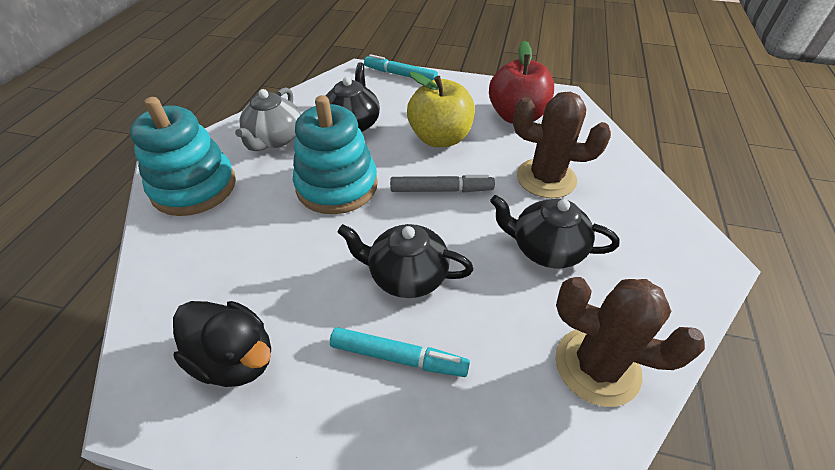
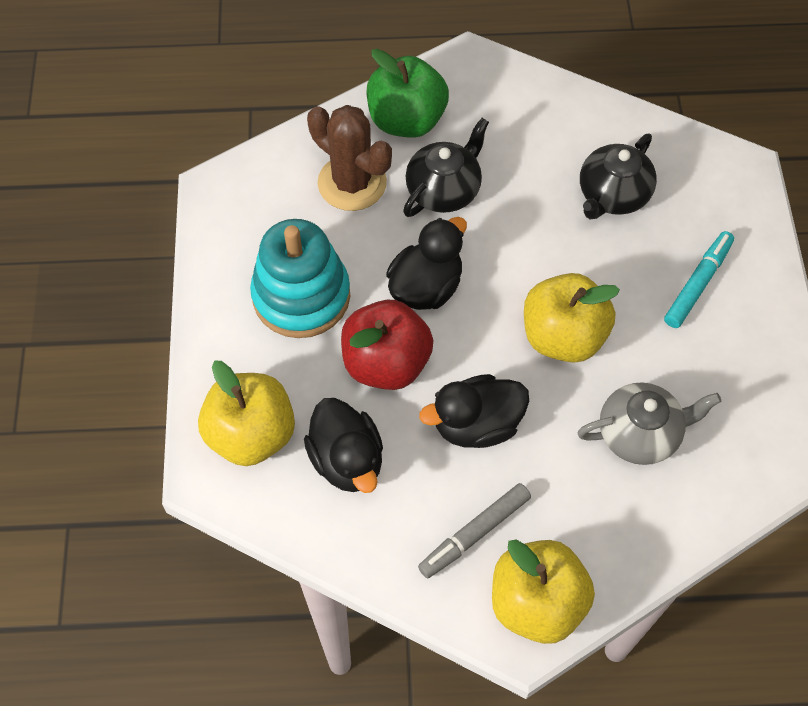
black duck: 1 -> 3
black teapot: 3 -> 2
brown cactus: 2 -> 1
green apple: 0 -> 1
turquoise marker: 2 -> 1
turquoise stacking toy: 2 -> 1
yellow apple: 1 -> 3

